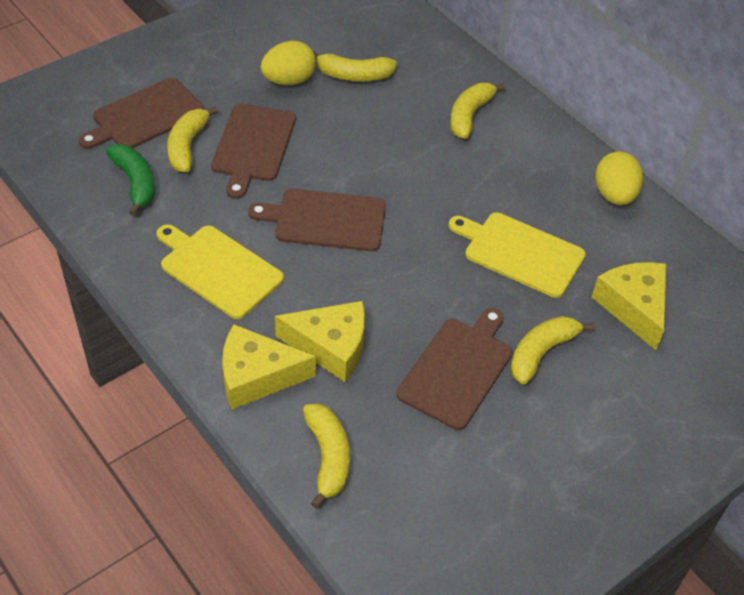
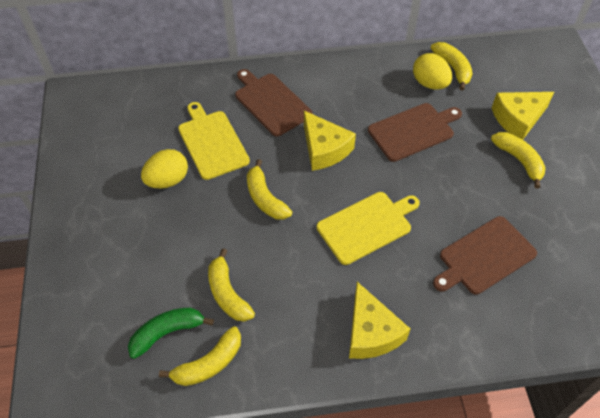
brown cutting board: 4 -> 3

